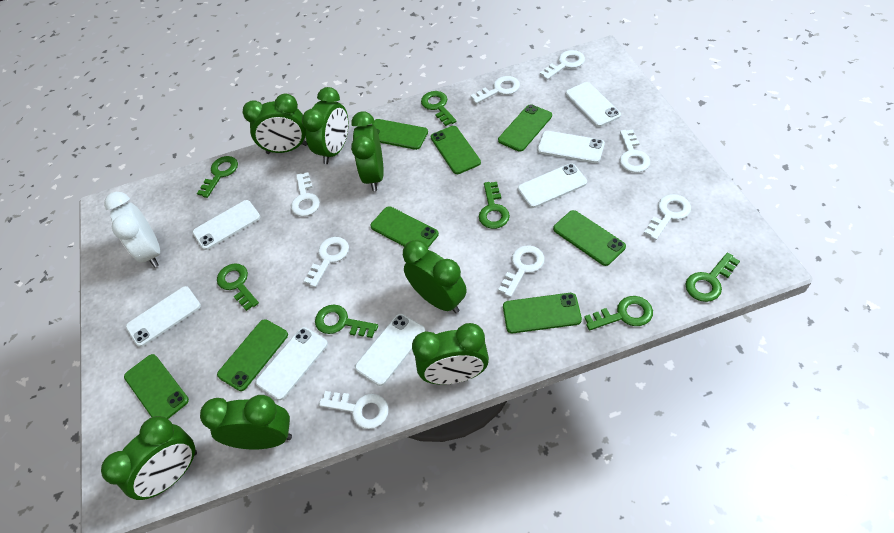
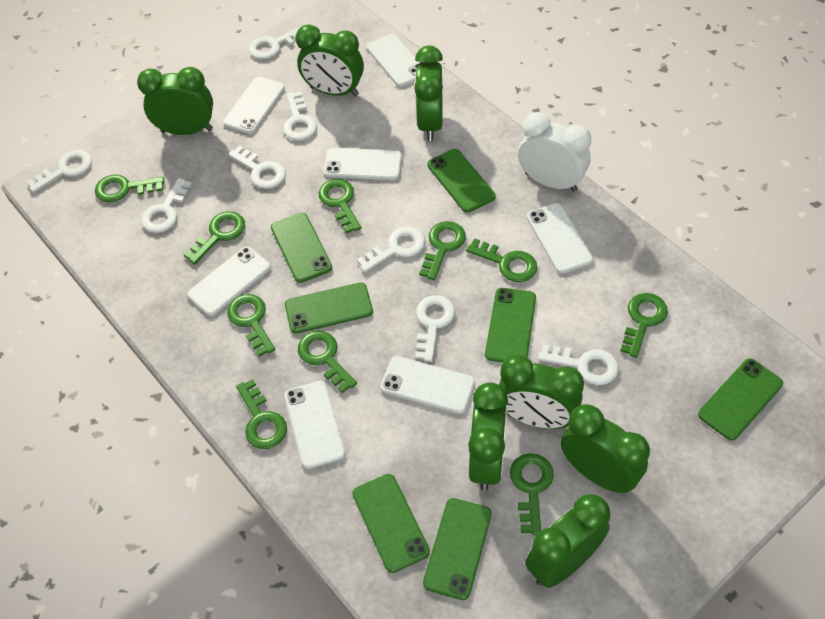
green key: 7 -> 10
green phone: 8 -> 7

